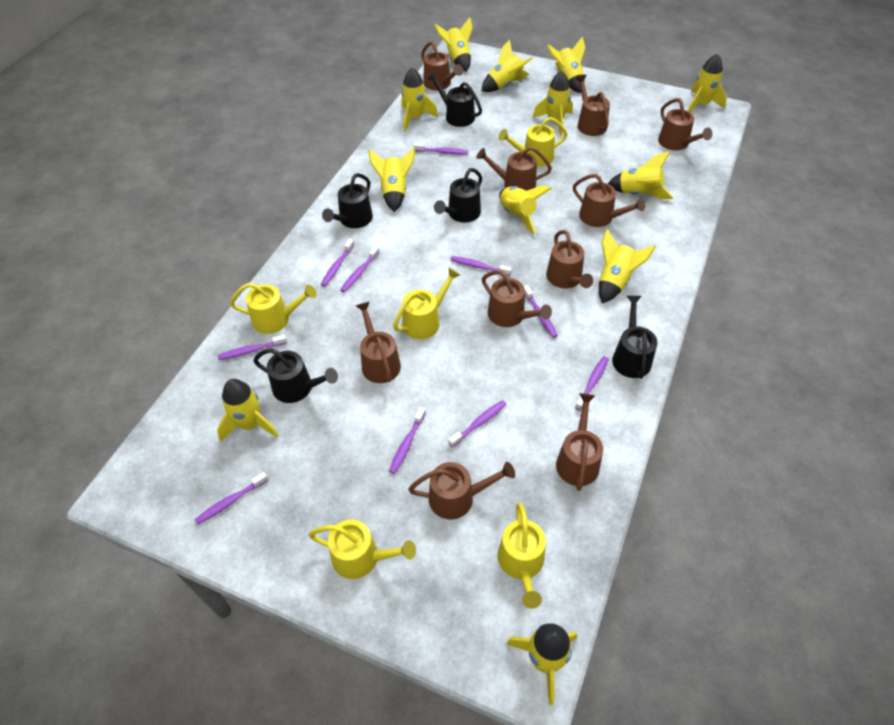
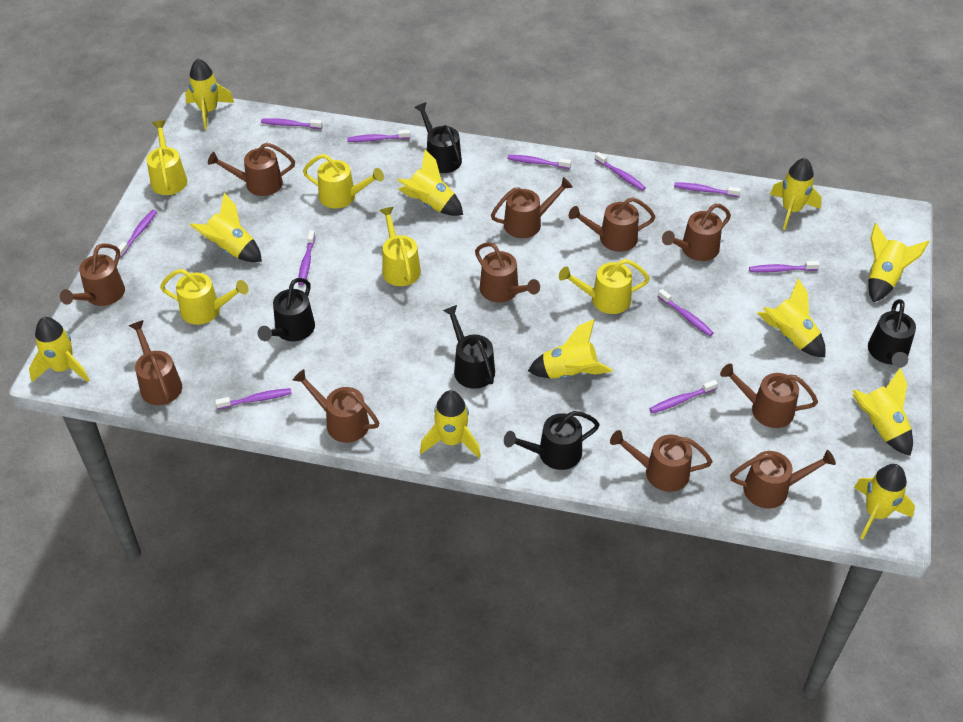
brown watering can: 10 -> 11
purple toothbrush: 10 -> 11
yellow rocket: 12 -> 11

